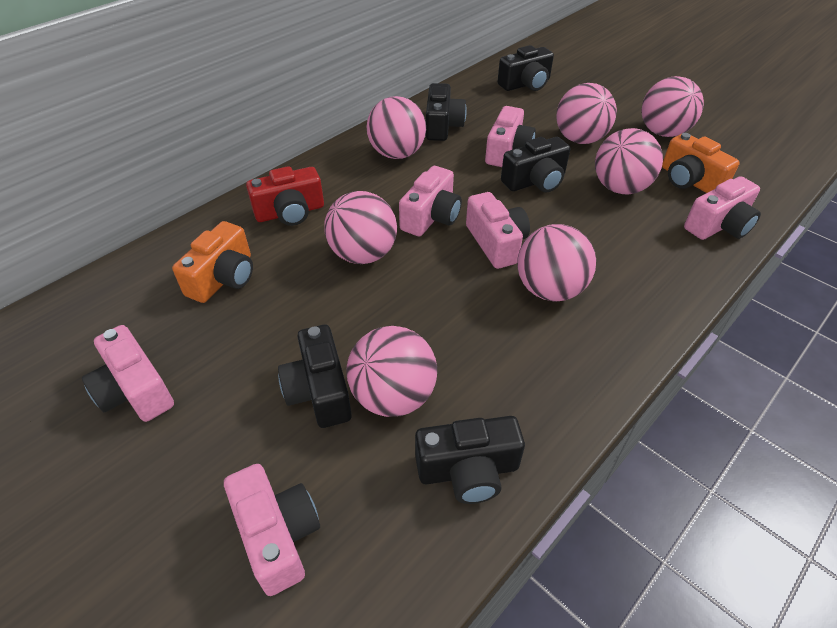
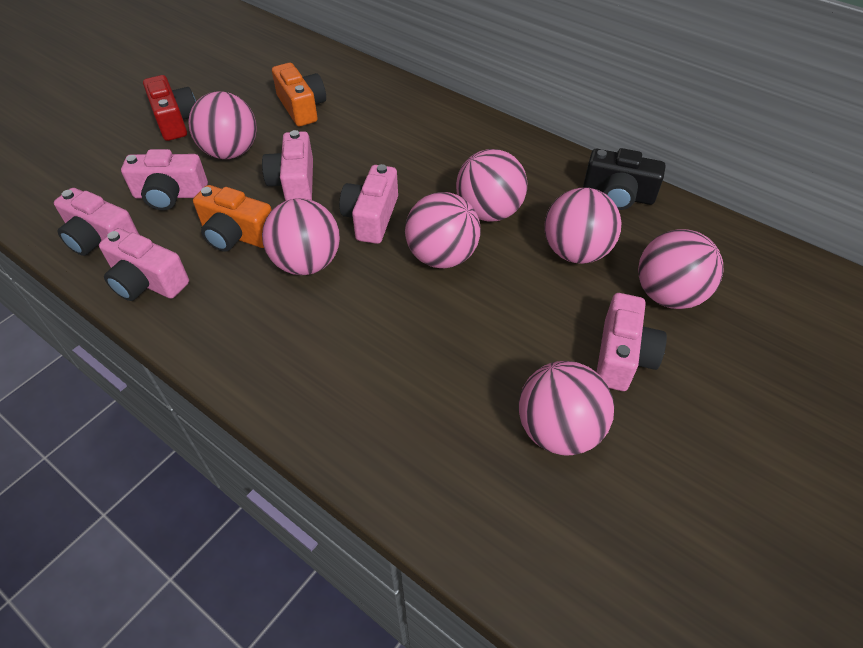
black camera: 5 -> 1

